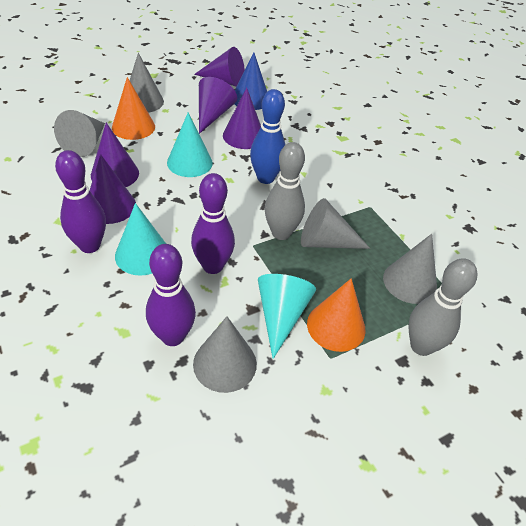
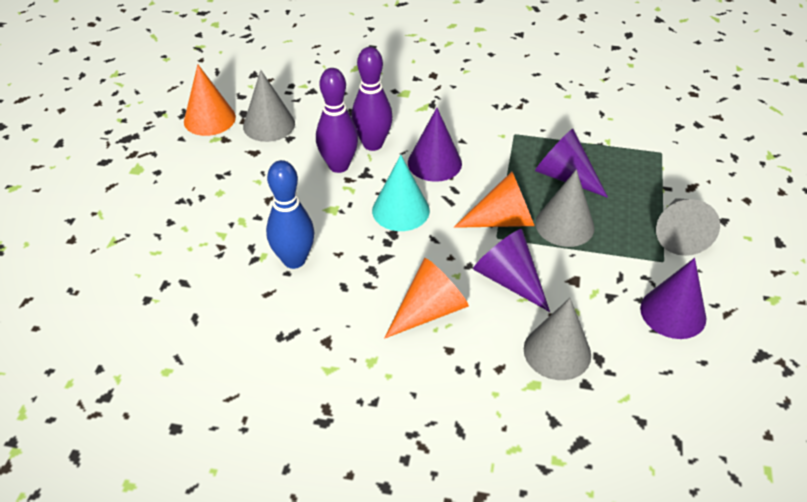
blue cone: 1 -> 0
grey bowling pin: 2 -> 0
grey cone: 5 -> 4
orange cone: 2 -> 3
purple bowling pin: 3 -> 2
purple cone: 5 -> 4
turquoise cone: 3 -> 1

